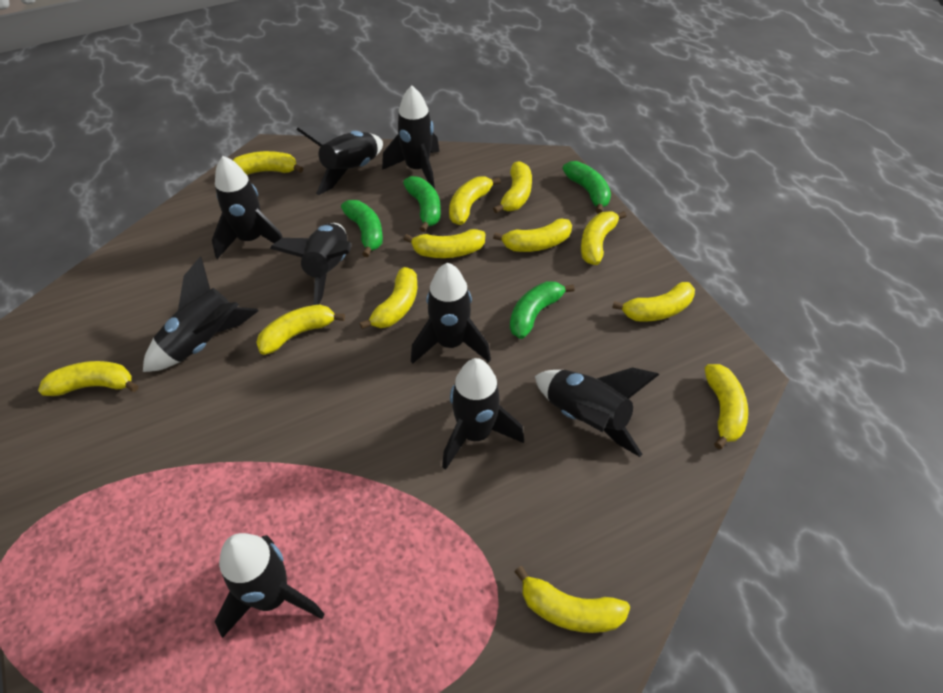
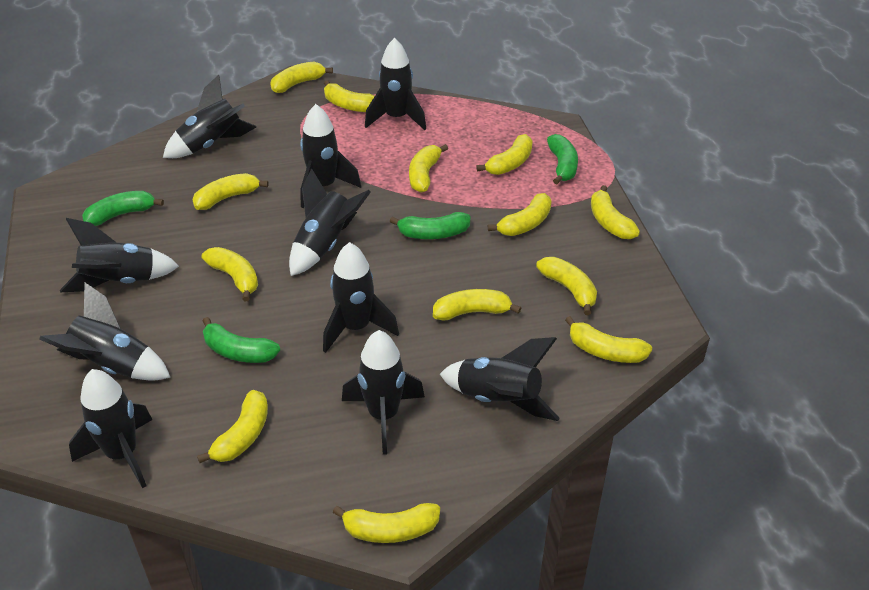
black rocket: 9 -> 10
yellow banana: 12 -> 13

